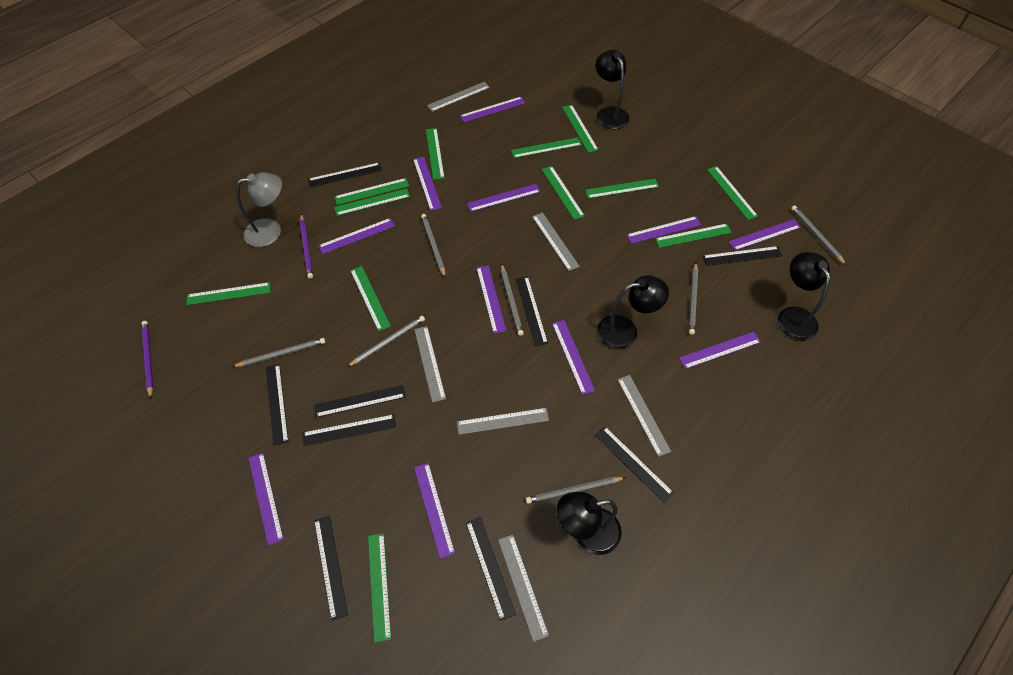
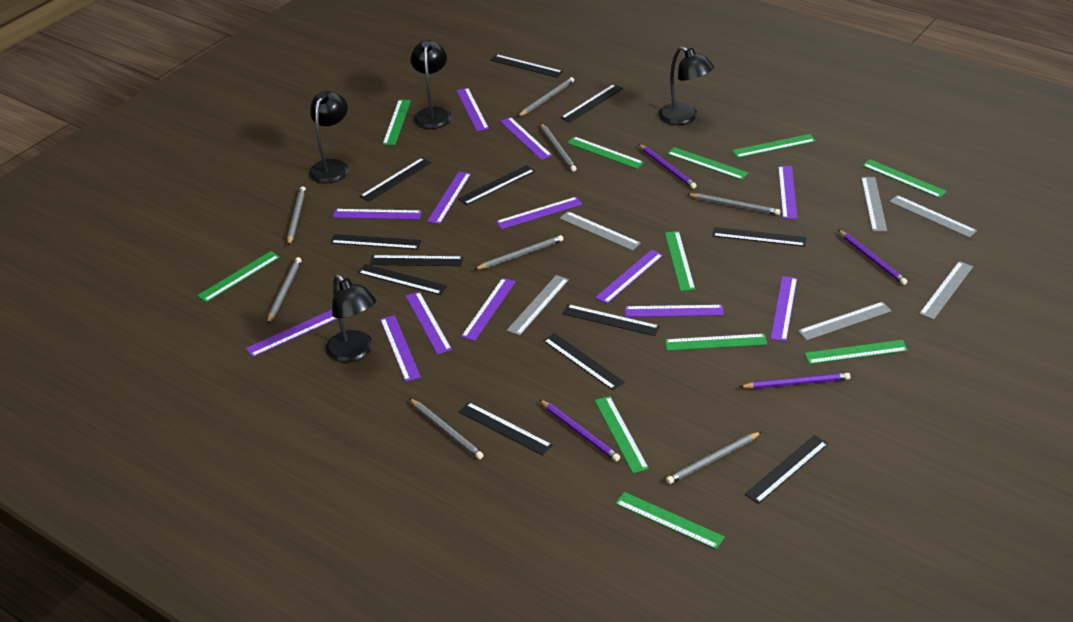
black ruler: 9 -> 12
green ruler: 12 -> 11
grey lamp: 1 -> 0
grey pencil: 7 -> 8
purple pencil: 2 -> 4
purple ruler: 11 -> 13

